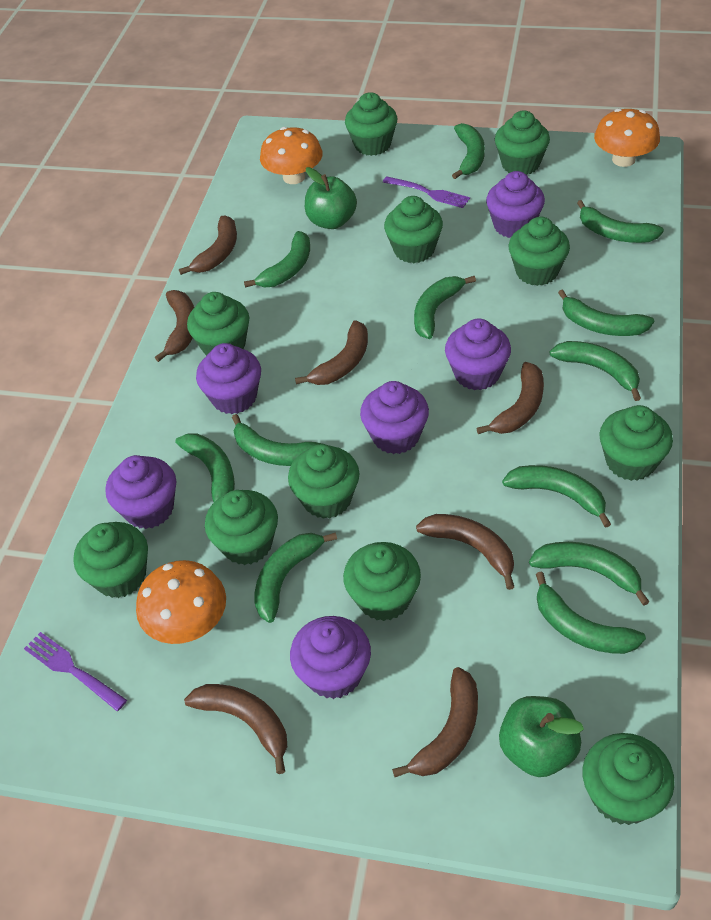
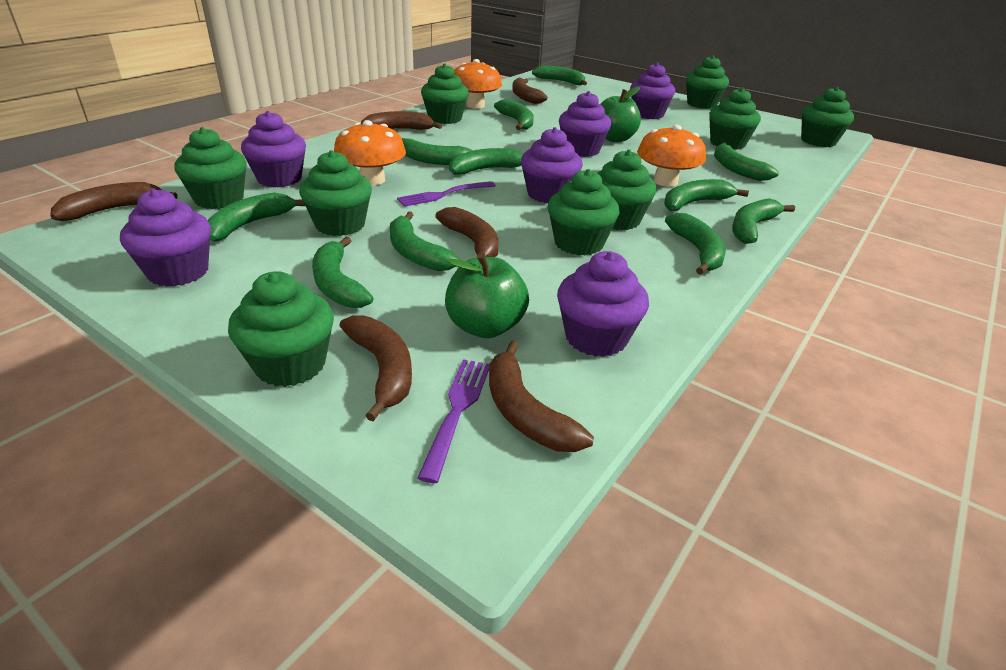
brown banana: 7 -> 6
green banana: 12 -> 11
green cupcake: 11 -> 9

